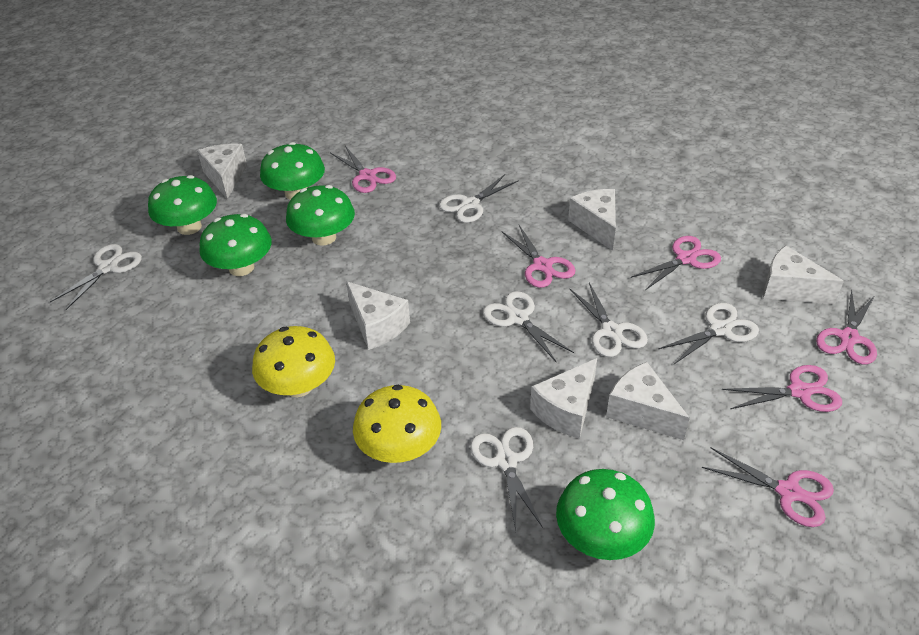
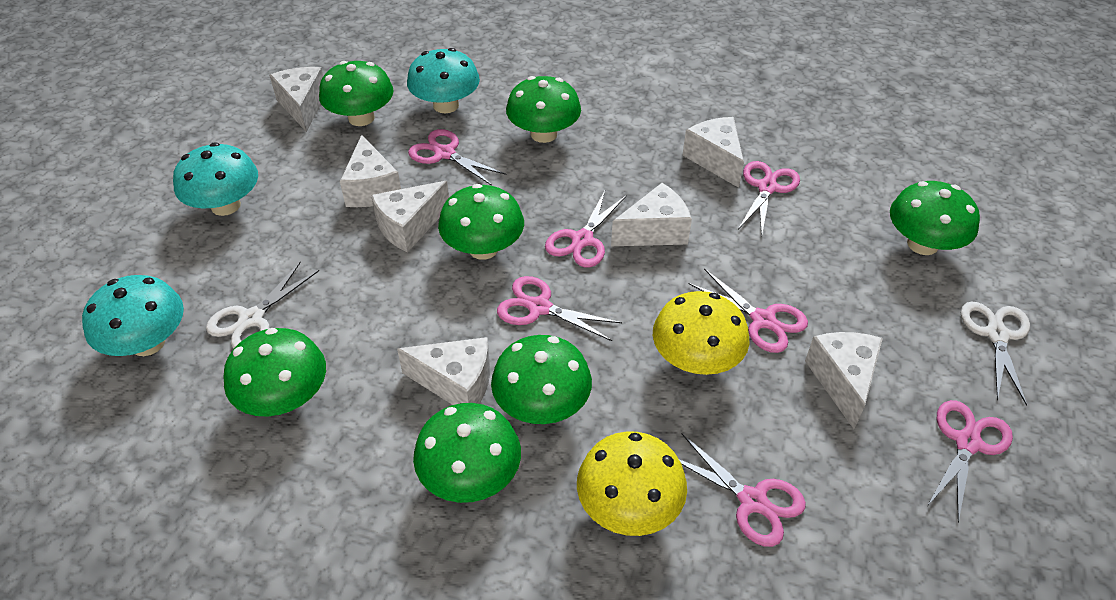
green mushroom: 5 -> 7
pink scissors: 6 -> 7
turquoise mushroom: 0 -> 3
white cheese: 6 -> 7
white scissors: 6 -> 2

